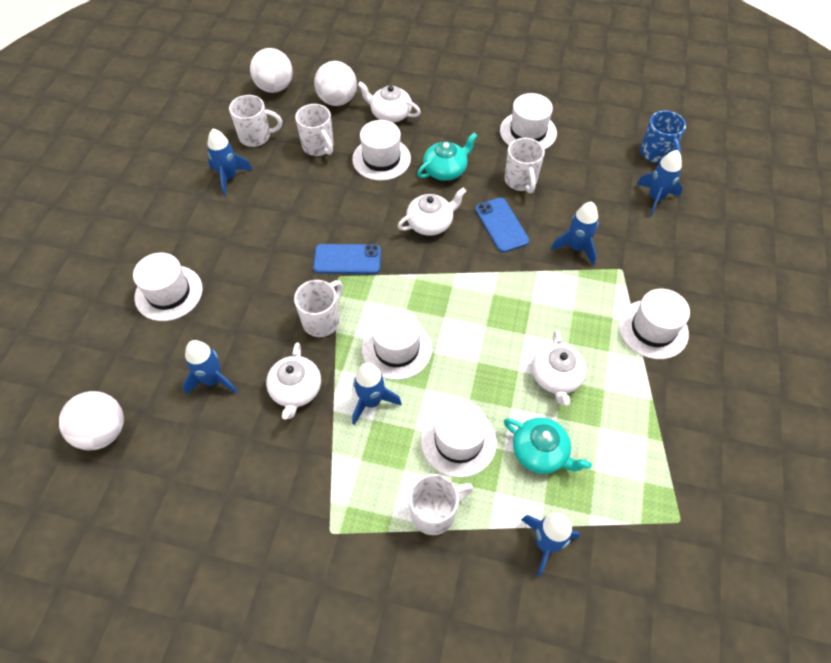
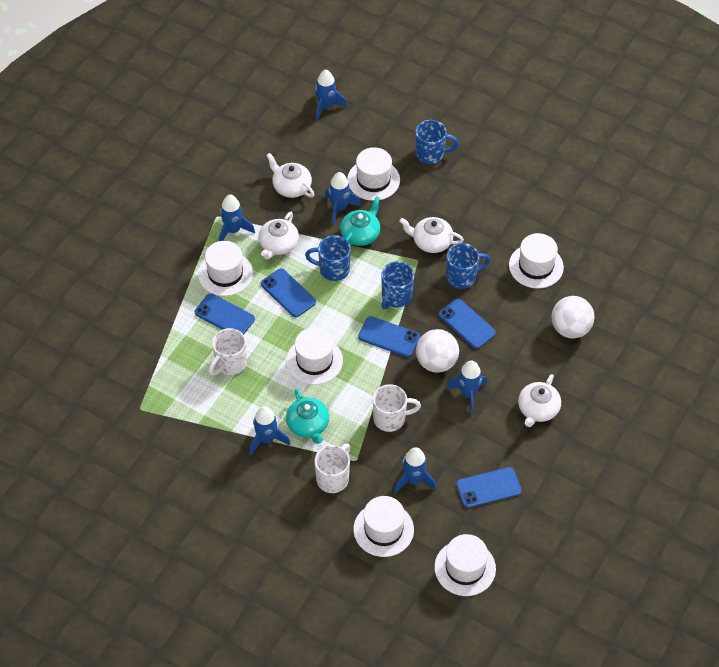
blue mug: 1 -> 4
blue phone: 2 -> 5
white ball: 3 -> 2
white mug: 5 -> 3

